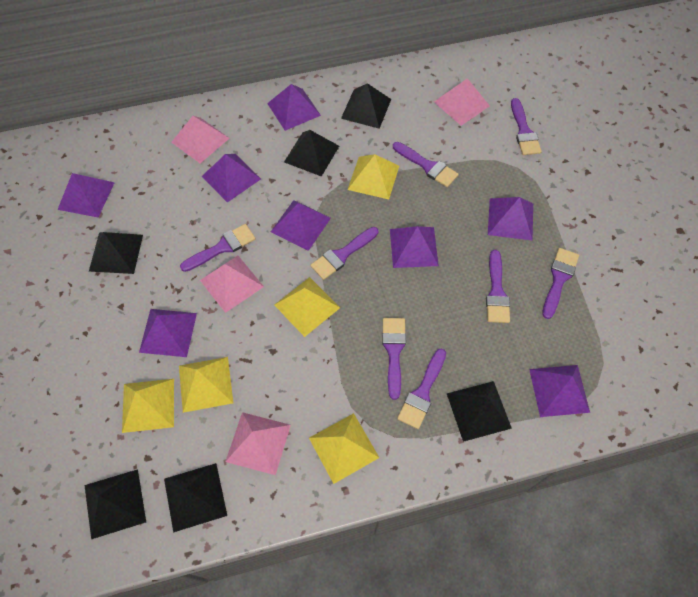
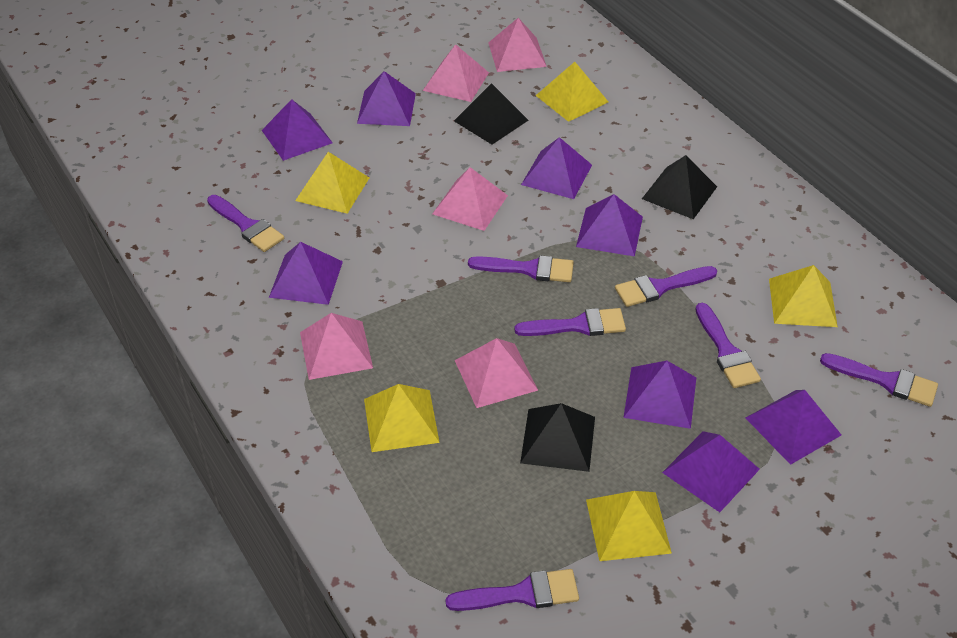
black pyramid: 6 -> 3
pink pyramid: 4 -> 5
purple brush: 8 -> 7

